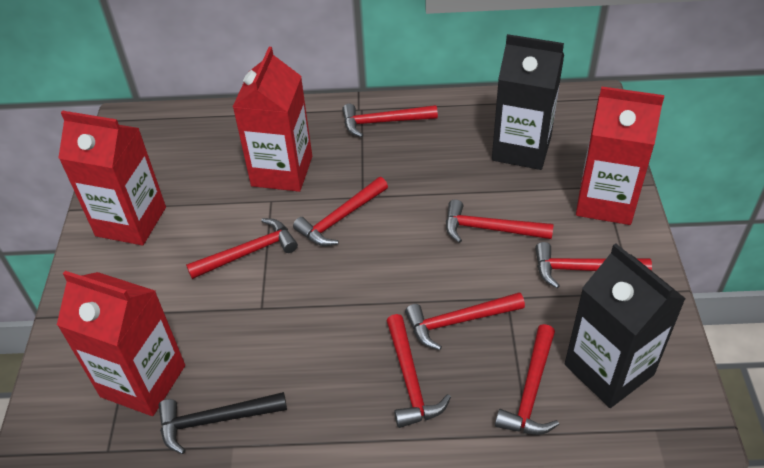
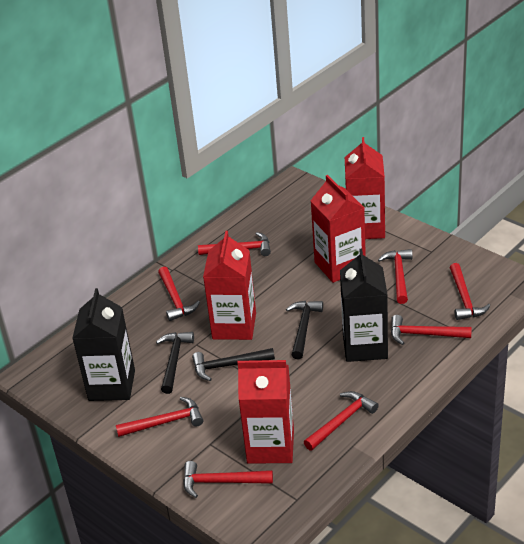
black hammer: 1 -> 3

